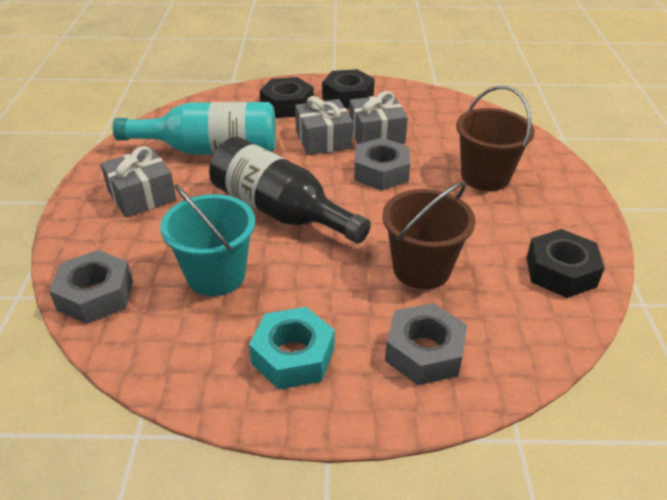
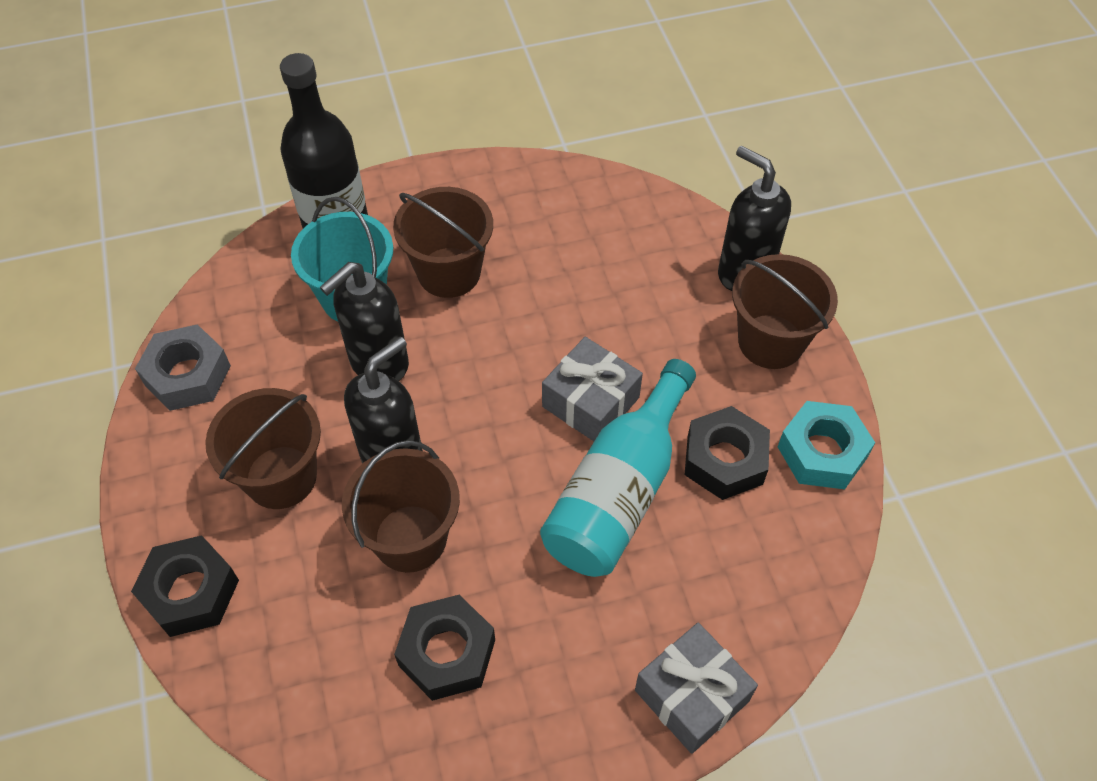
black soap dispenser: 0 -> 3
brown bucket: 2 -> 4
grey gift: 3 -> 2
grey nut: 3 -> 1

